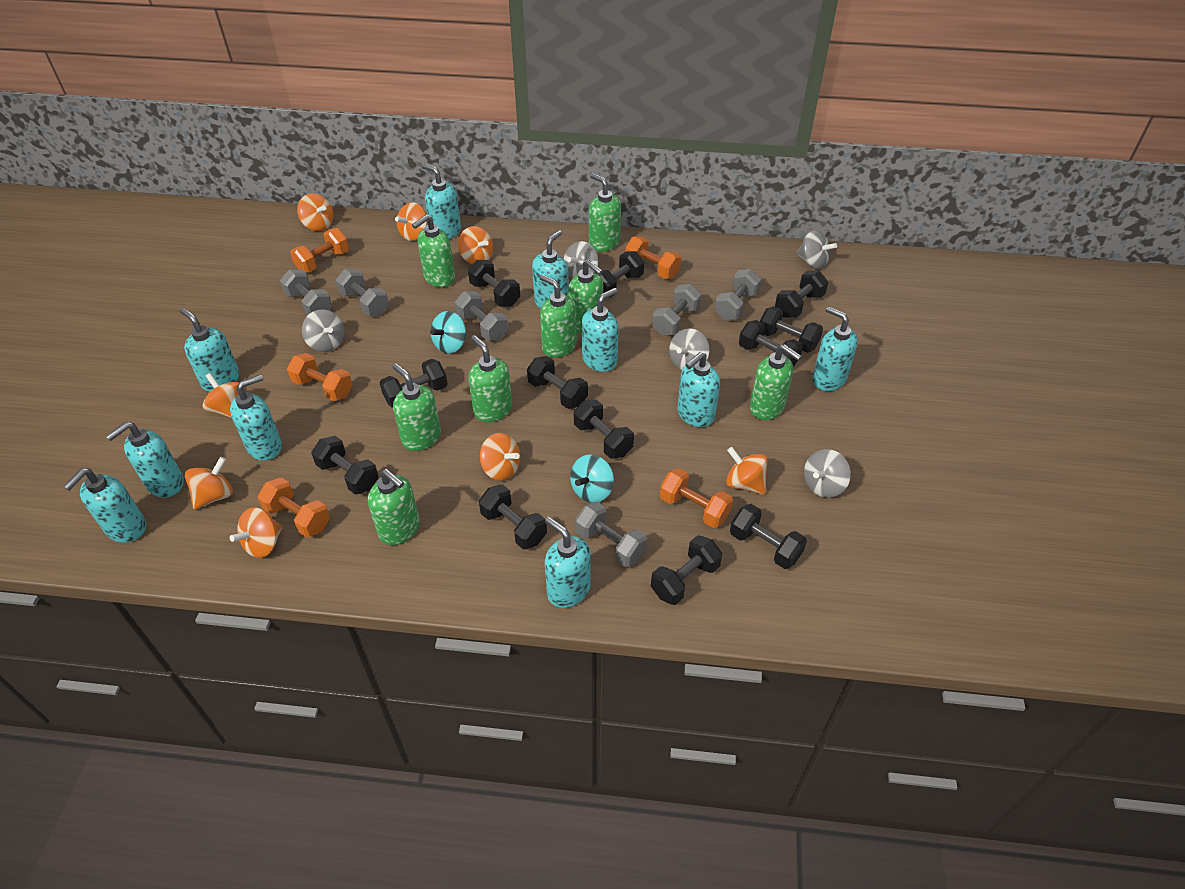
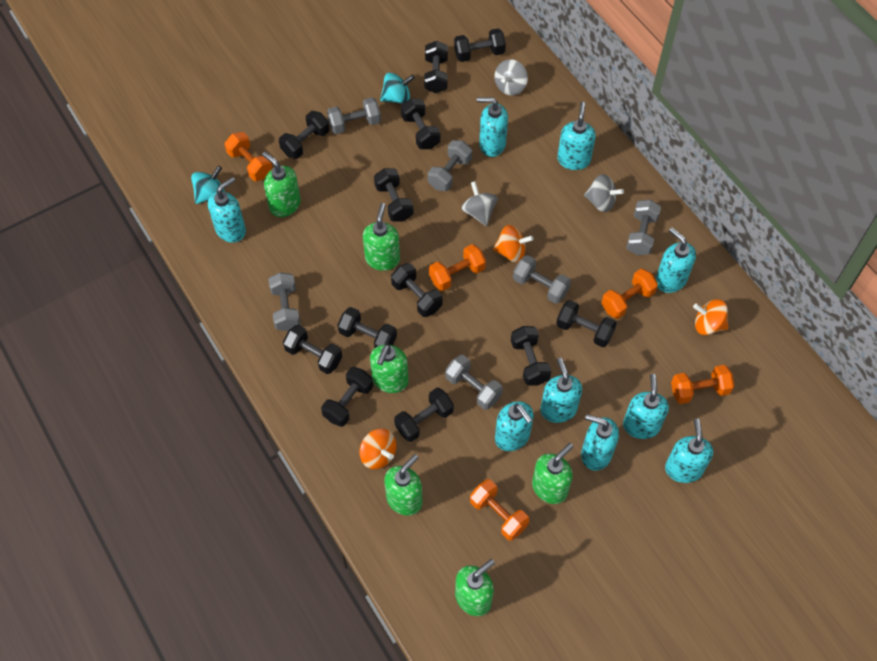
green soap dispenser: 8 -> 6
grey spinning top: 5 -> 3
orange spinning top: 8 -> 3
turquoise soap dispenser: 10 -> 9

